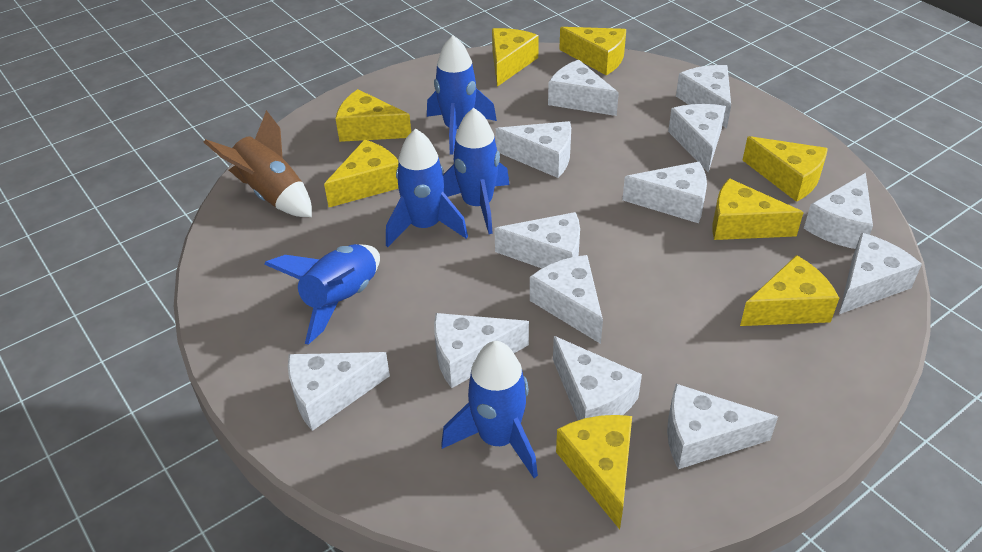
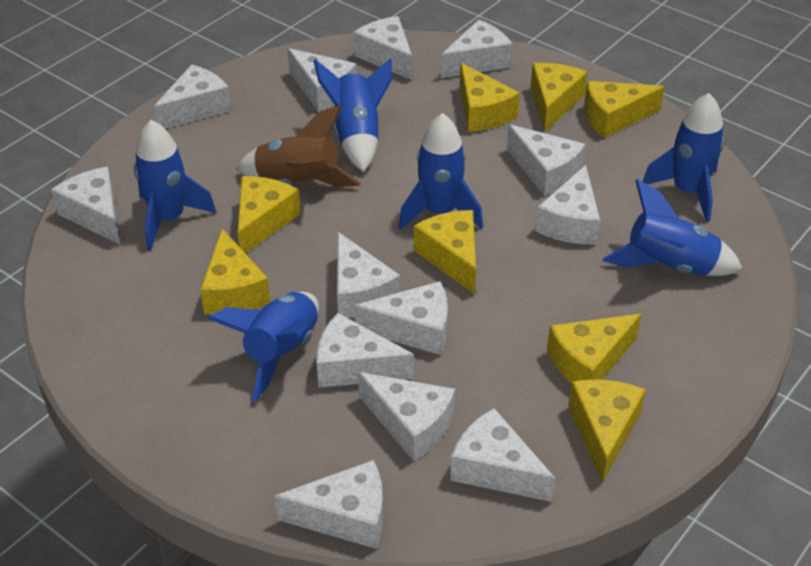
blue rocket: 5 -> 6

